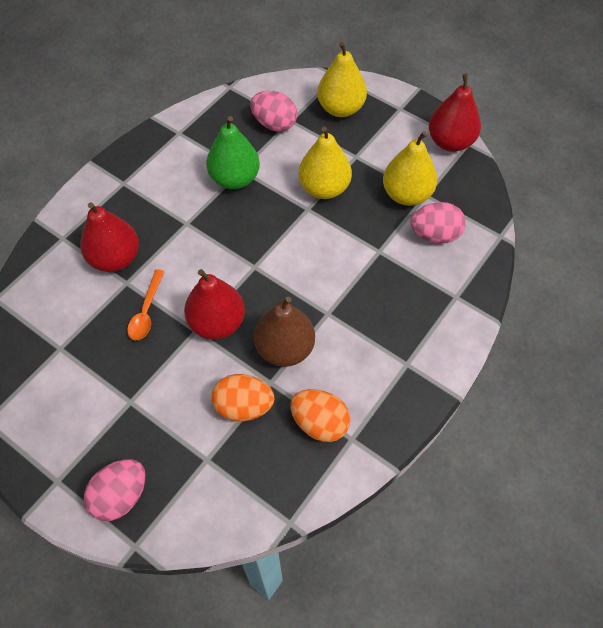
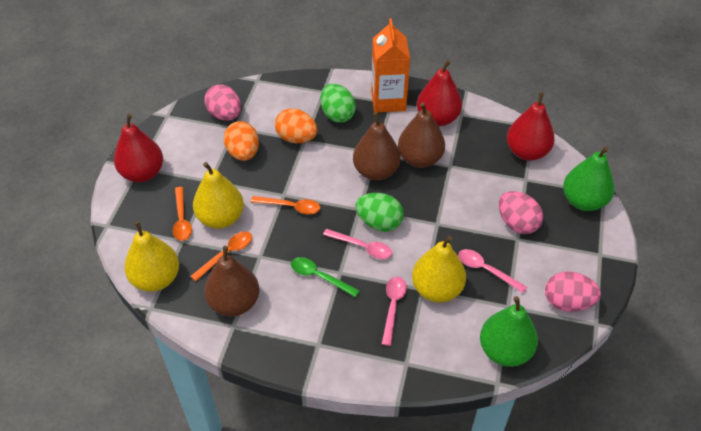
brown pear: 1 -> 3
green egg: 0 -> 2
green pear: 1 -> 2
green spoon: 0 -> 1
orange carton: 0 -> 1
orange spoon: 1 -> 3
pink spoon: 0 -> 3

